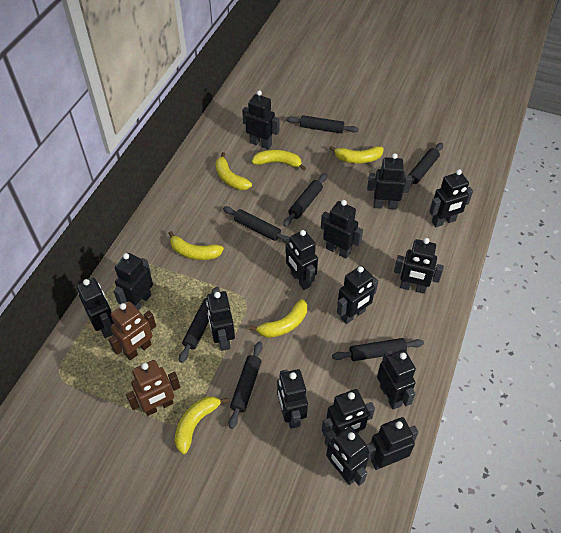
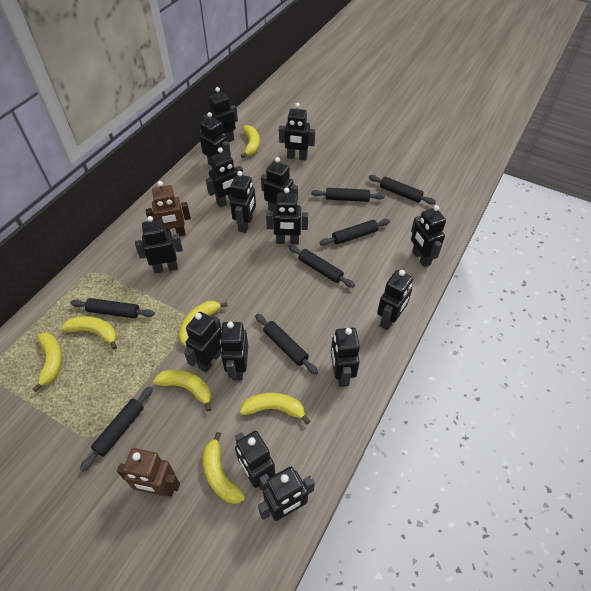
yellow banana: 6 -> 7

